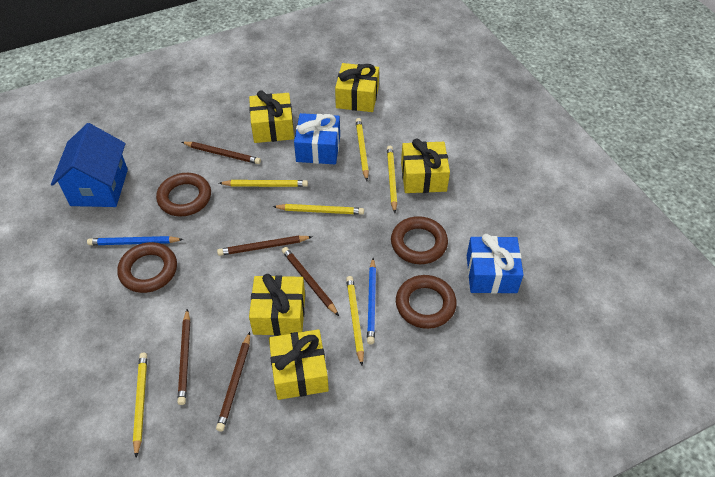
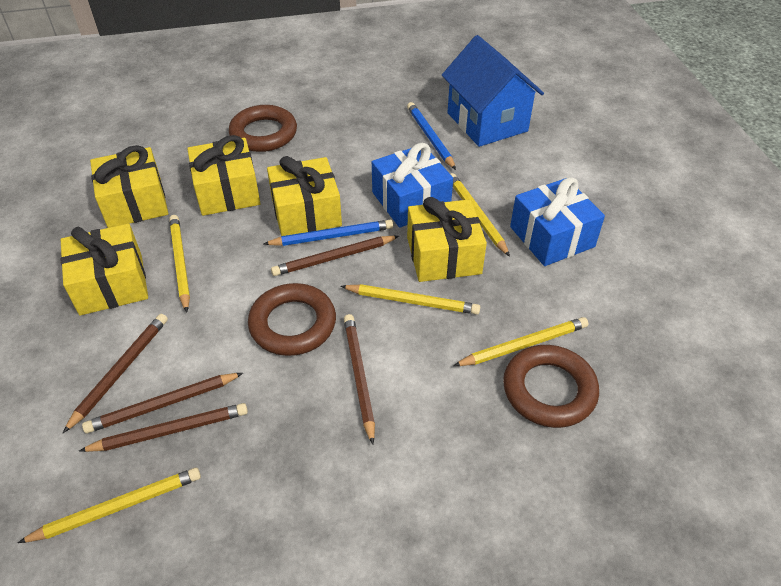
brown ring: 4 -> 3
yellow pencil: 6 -> 5

